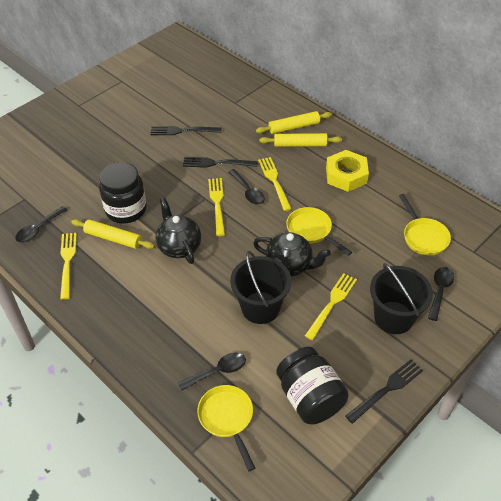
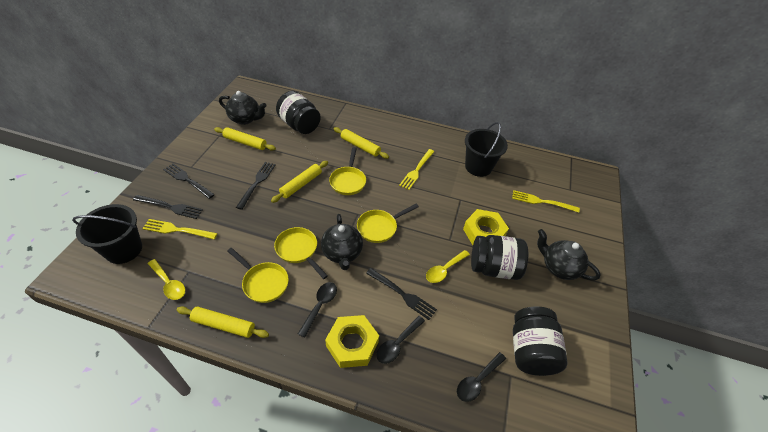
black fork: 3 -> 4
black jar: 2 -> 3
black spoon: 4 -> 3
black teapot: 2 -> 3
yellow fork: 4 -> 3
yellow nut: 1 -> 2
yellow pan: 3 -> 4
yellow rolling pin: 3 -> 4
yellow spoon: 0 -> 2

